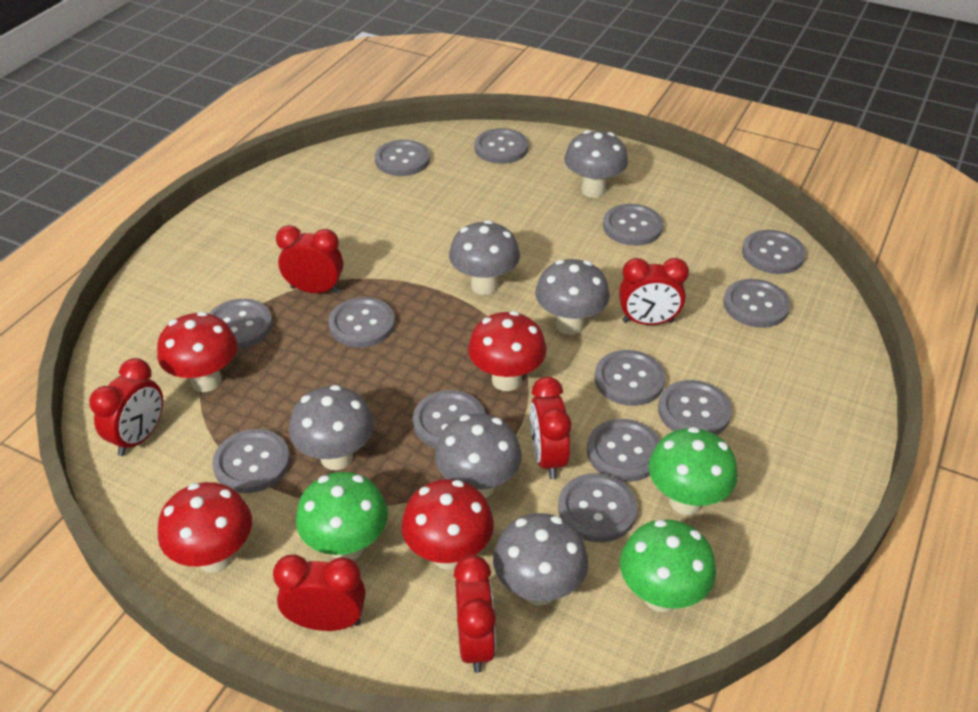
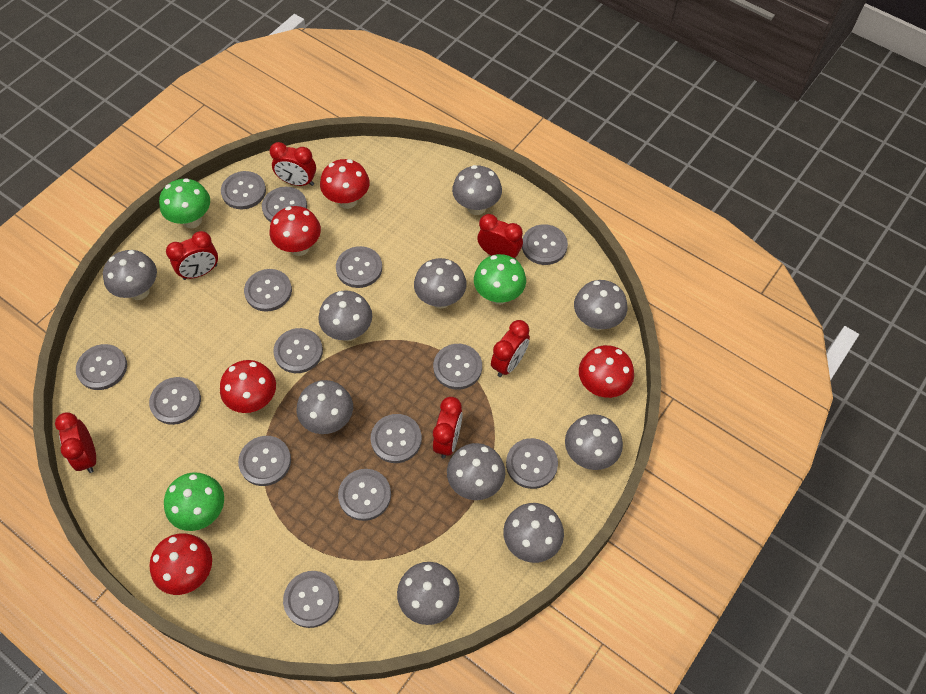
grey button: 13 -> 14
grey mushroom: 6 -> 10
red mushroom: 4 -> 5

